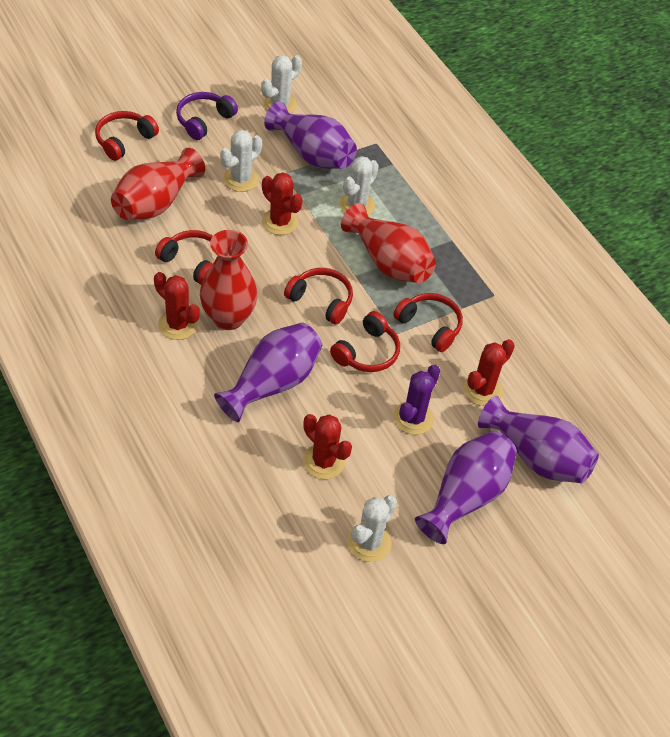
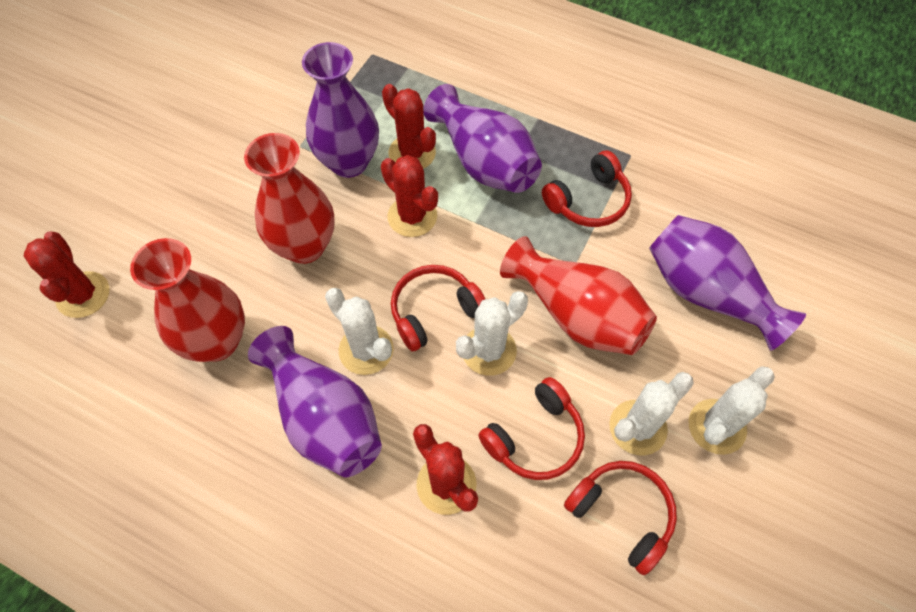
purple cactus: 1 -> 0
purple headphones: 1 -> 0
red headphones: 5 -> 4

